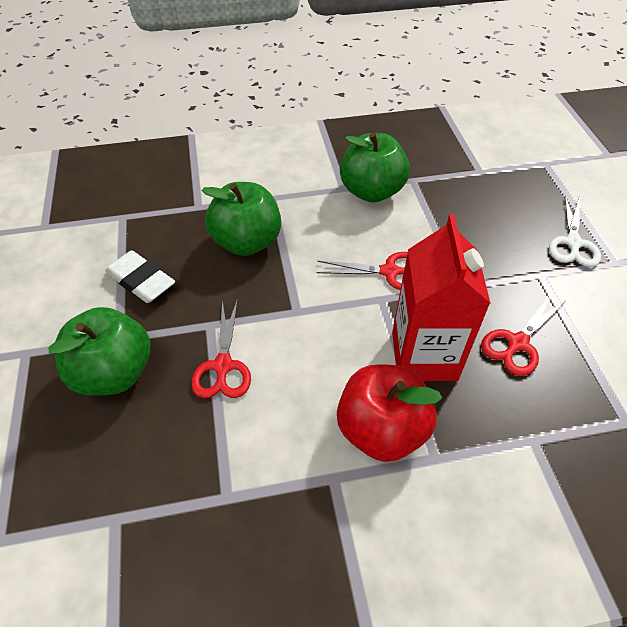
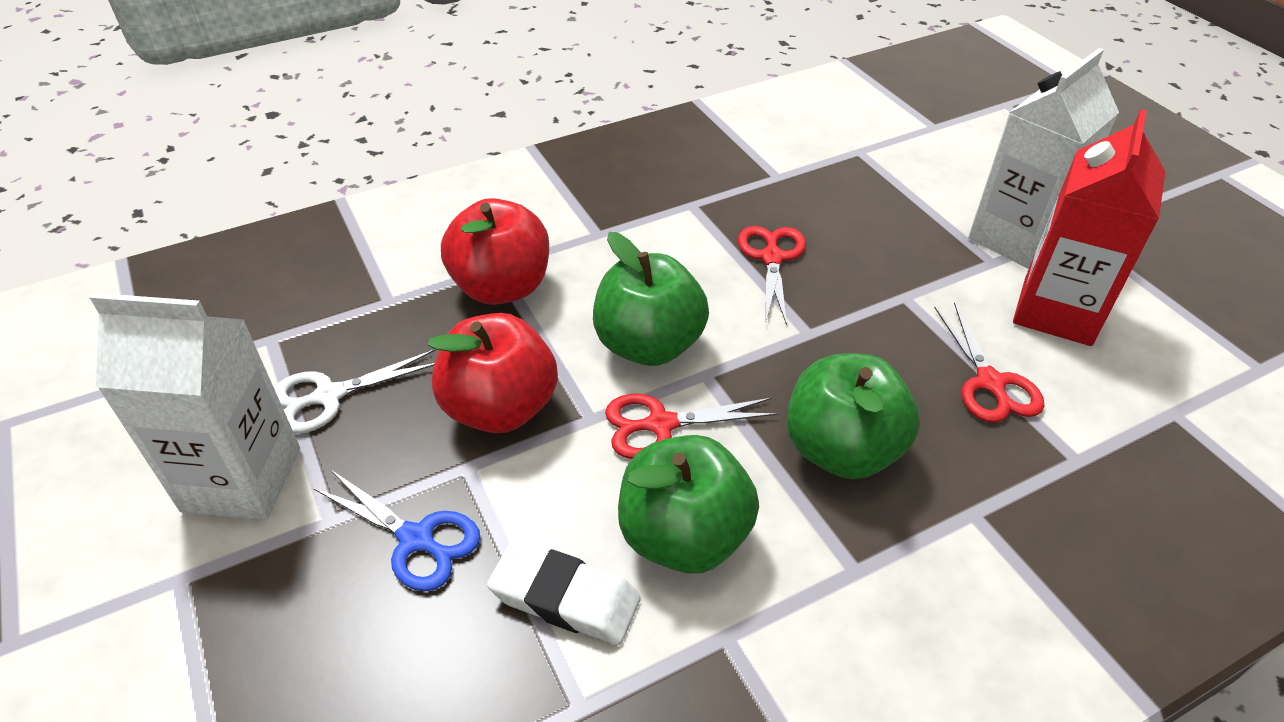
blue scissors: 0 -> 1
red apple: 1 -> 2
white carton: 0 -> 2

